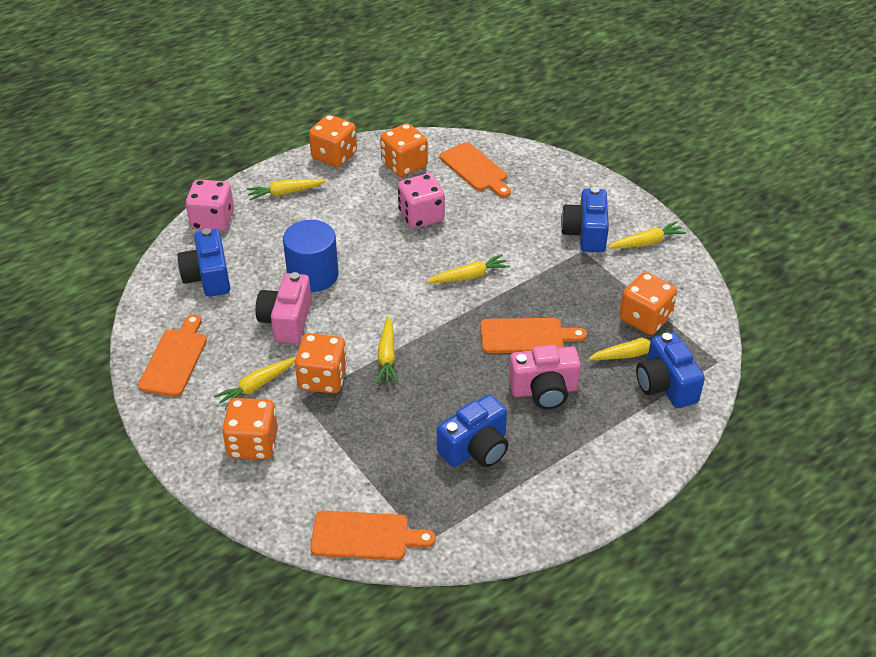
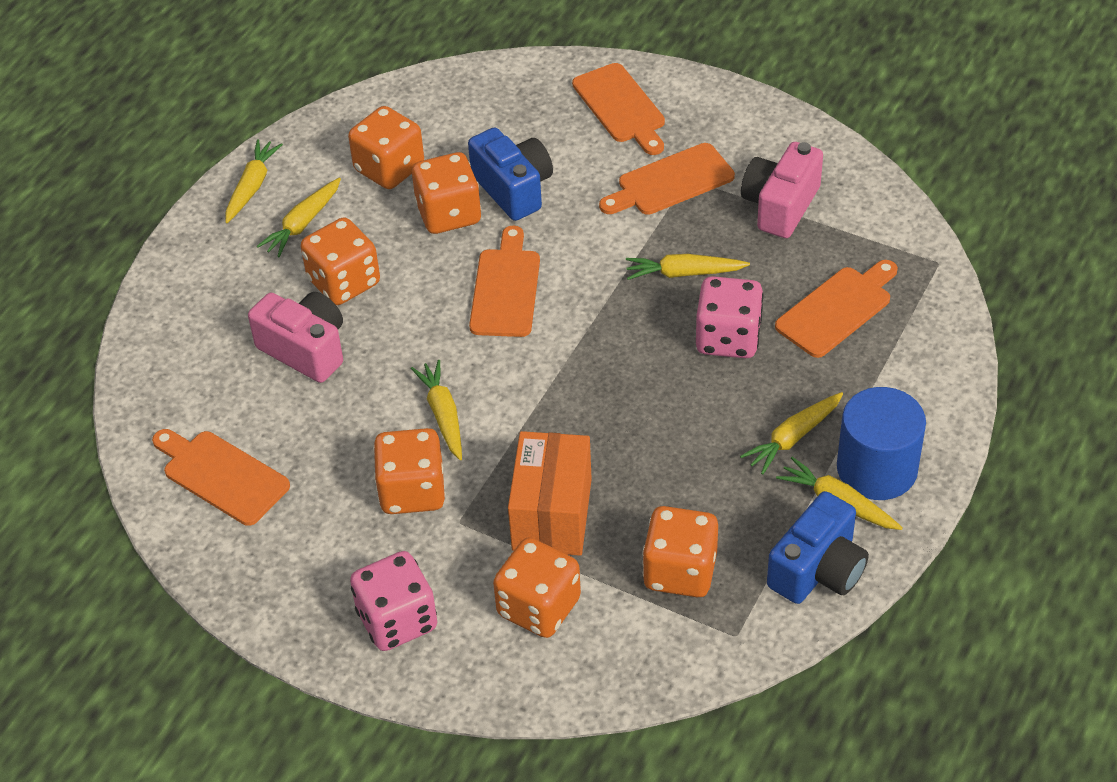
blue camera: 4 -> 2
orange box: 0 -> 1
orange cutting board: 4 -> 5
orange dice: 5 -> 6

